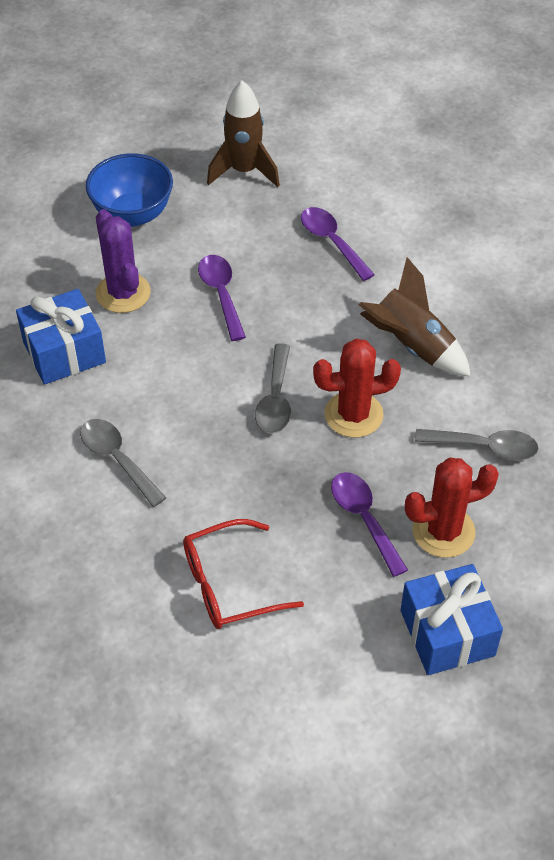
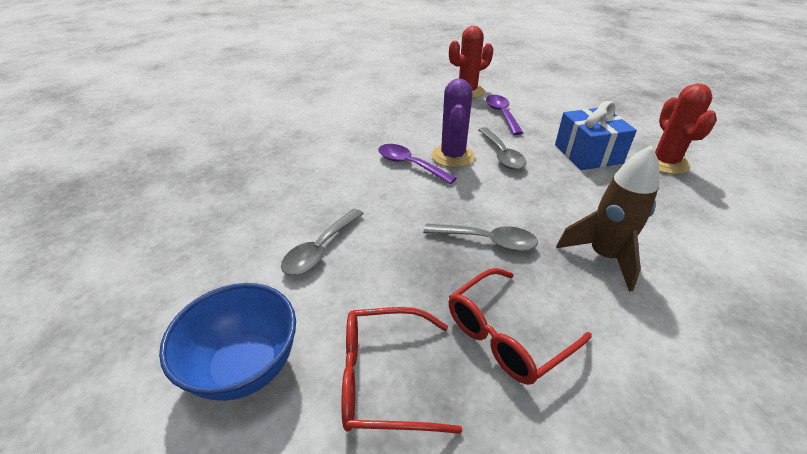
blue gift: 2 -> 1
brown rocket: 2 -> 1
purple spoon: 3 -> 2
red glasses: 1 -> 2

